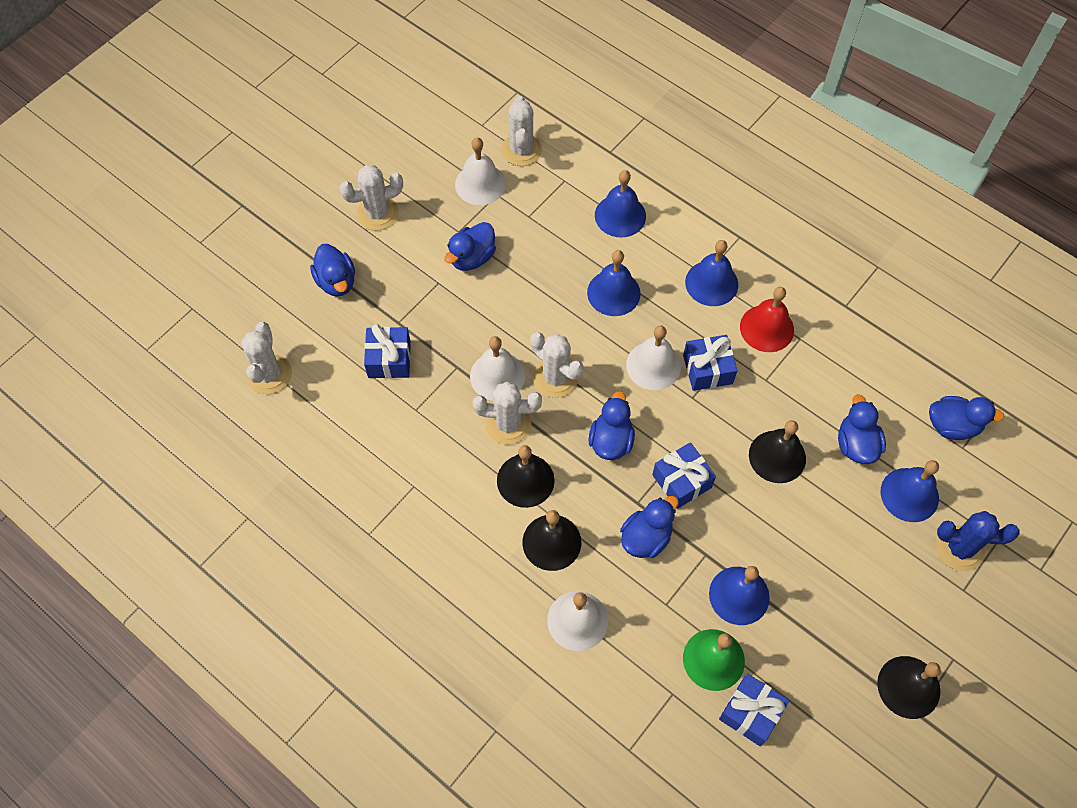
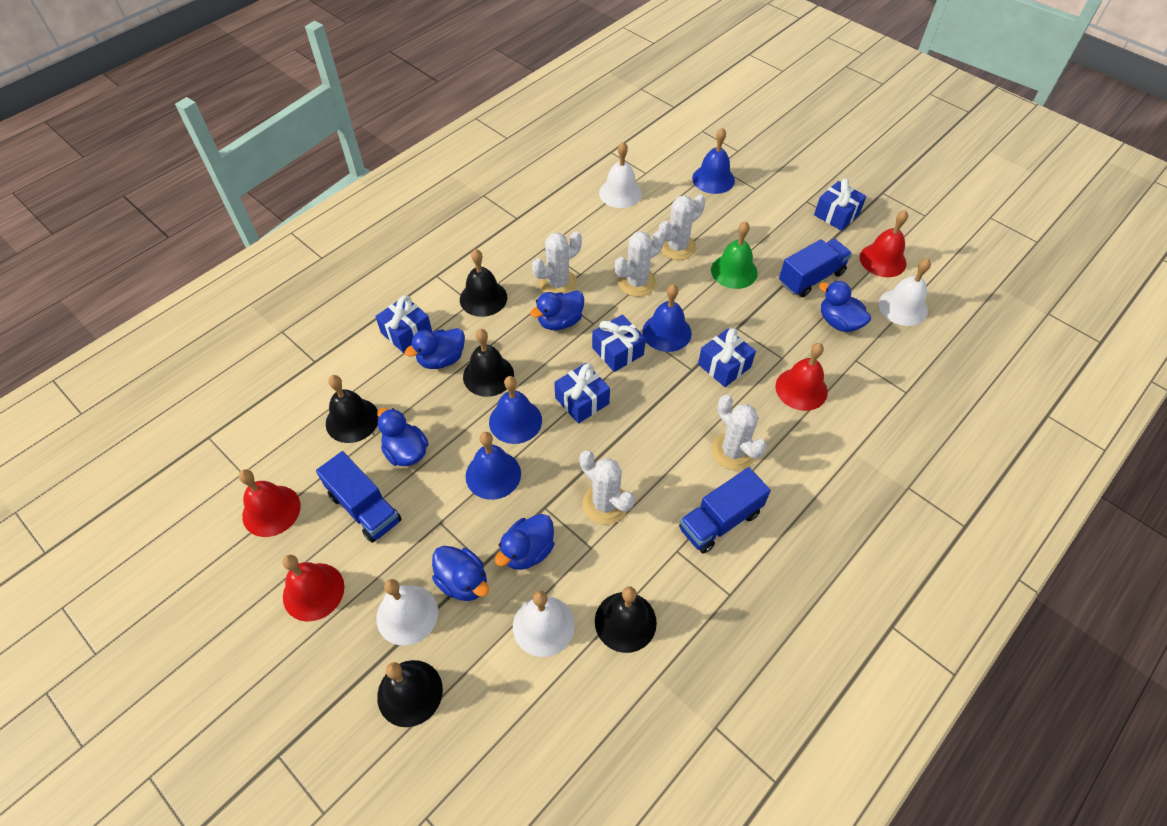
black bell: 4 -> 5
blue bell: 5 -> 4
blue cactus: 1 -> 0
blue gift: 4 -> 5
blue truck: 0 -> 3
red bell: 1 -> 4

